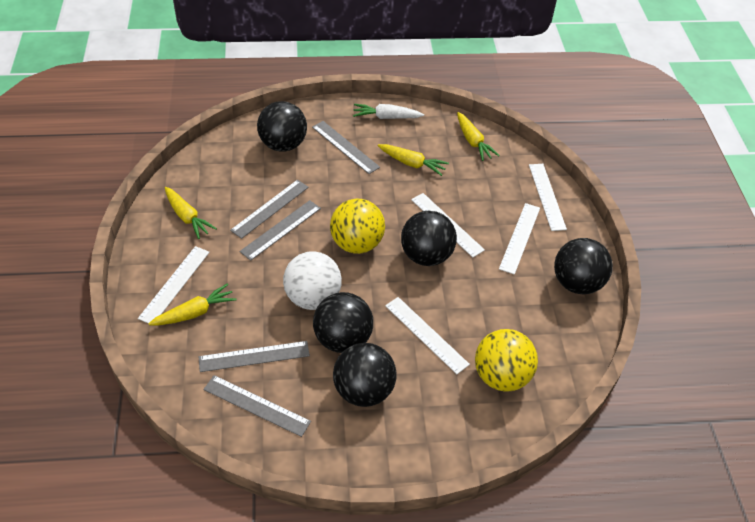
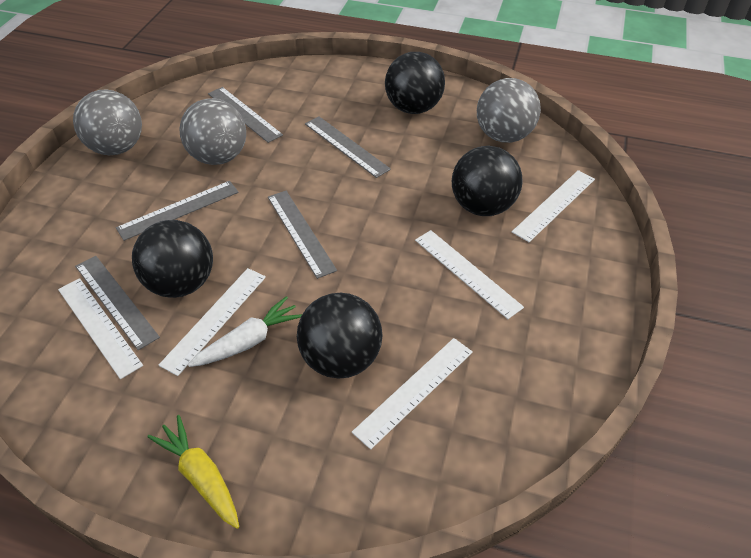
black ball: 5 -> 4
grey ball: 0 -> 3
white ball: 1 -> 0
yellow ball: 2 -> 0
yellow carrot: 4 -> 1

